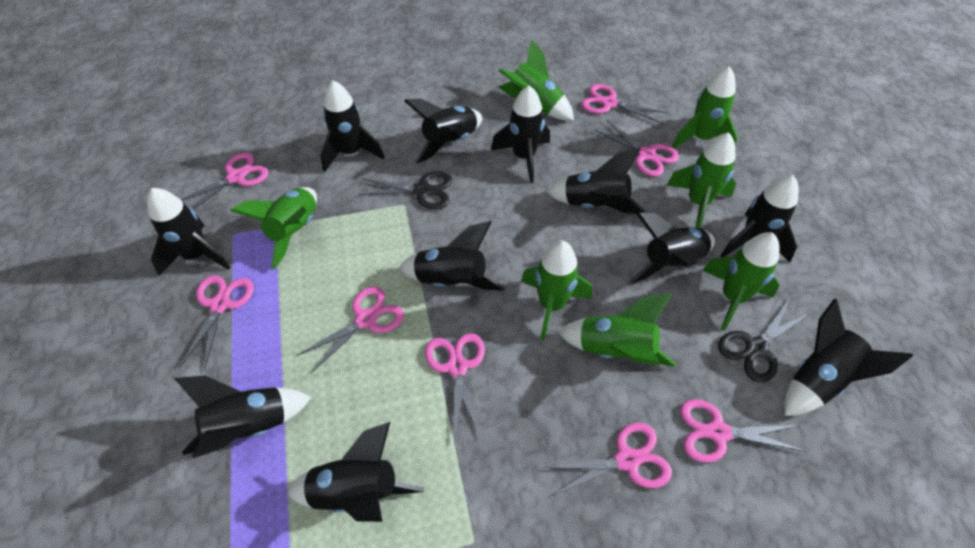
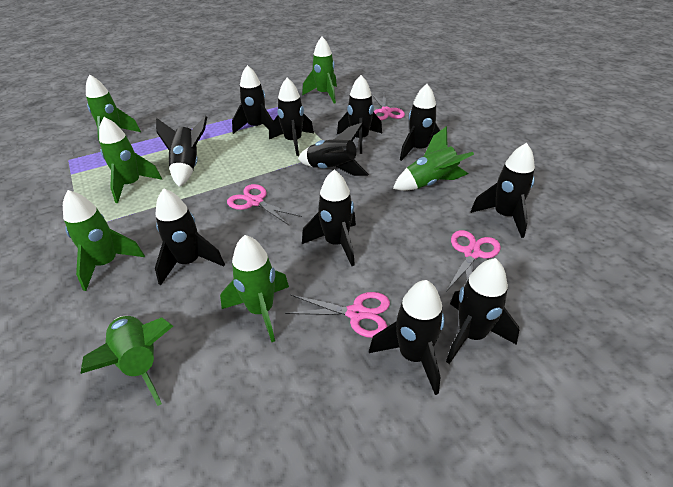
black scissors: 2 -> 0
pink scissors: 8 -> 4

